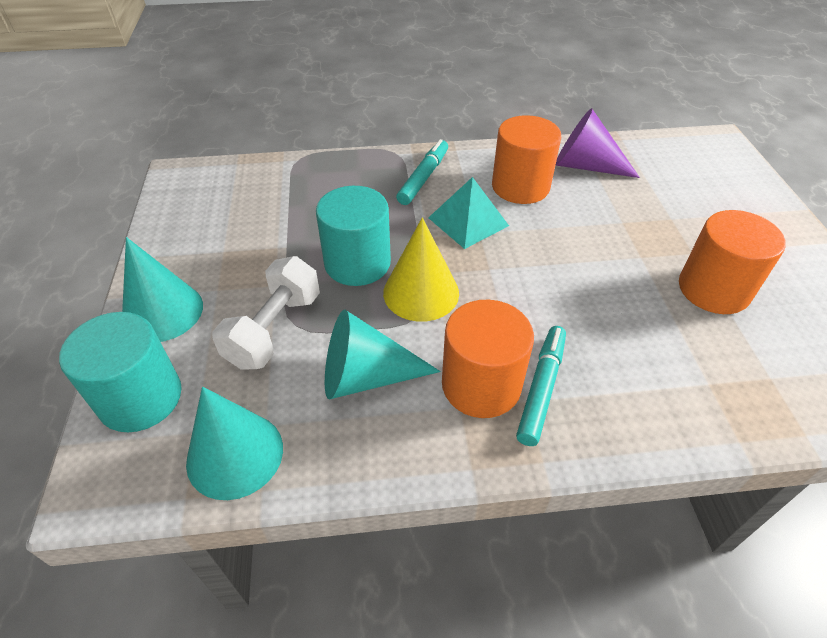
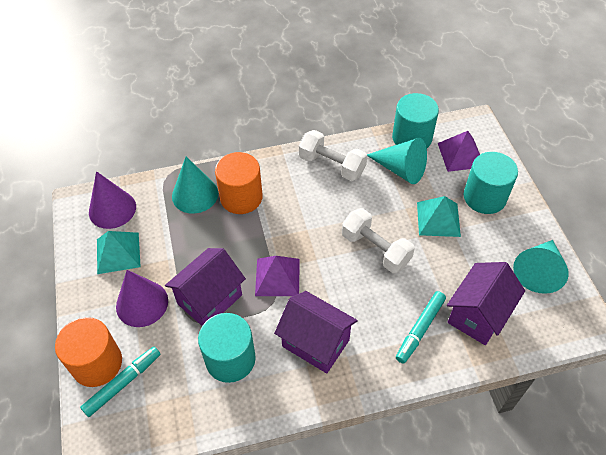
orange cylinder: 3 -> 2
purple cone: 1 -> 2
purple house: 0 -> 3
purple pyramid: 0 -> 2
turquoise cylinder: 2 -> 3
turquoise pyramid: 1 -> 2
white dumbbell: 1 -> 2
yellow cone: 1 -> 0

